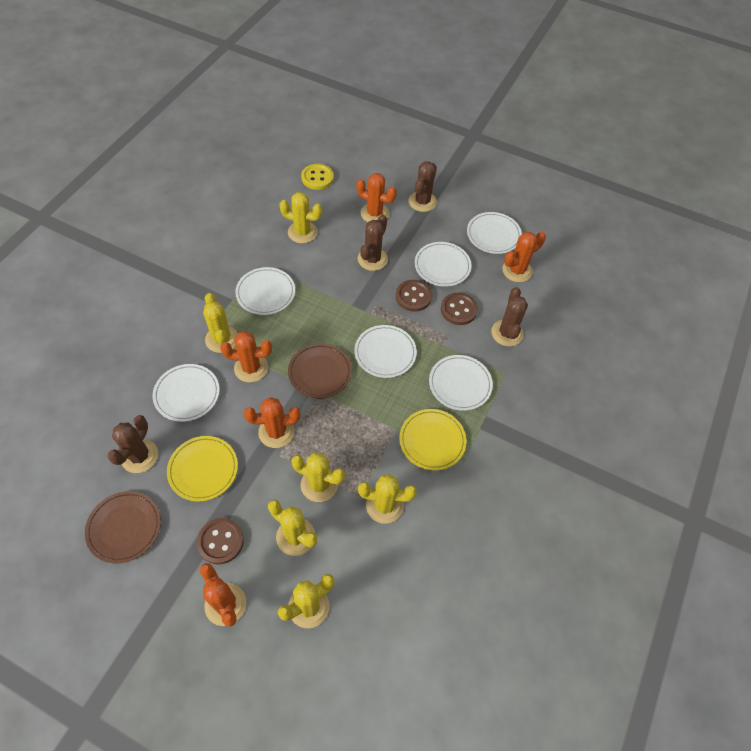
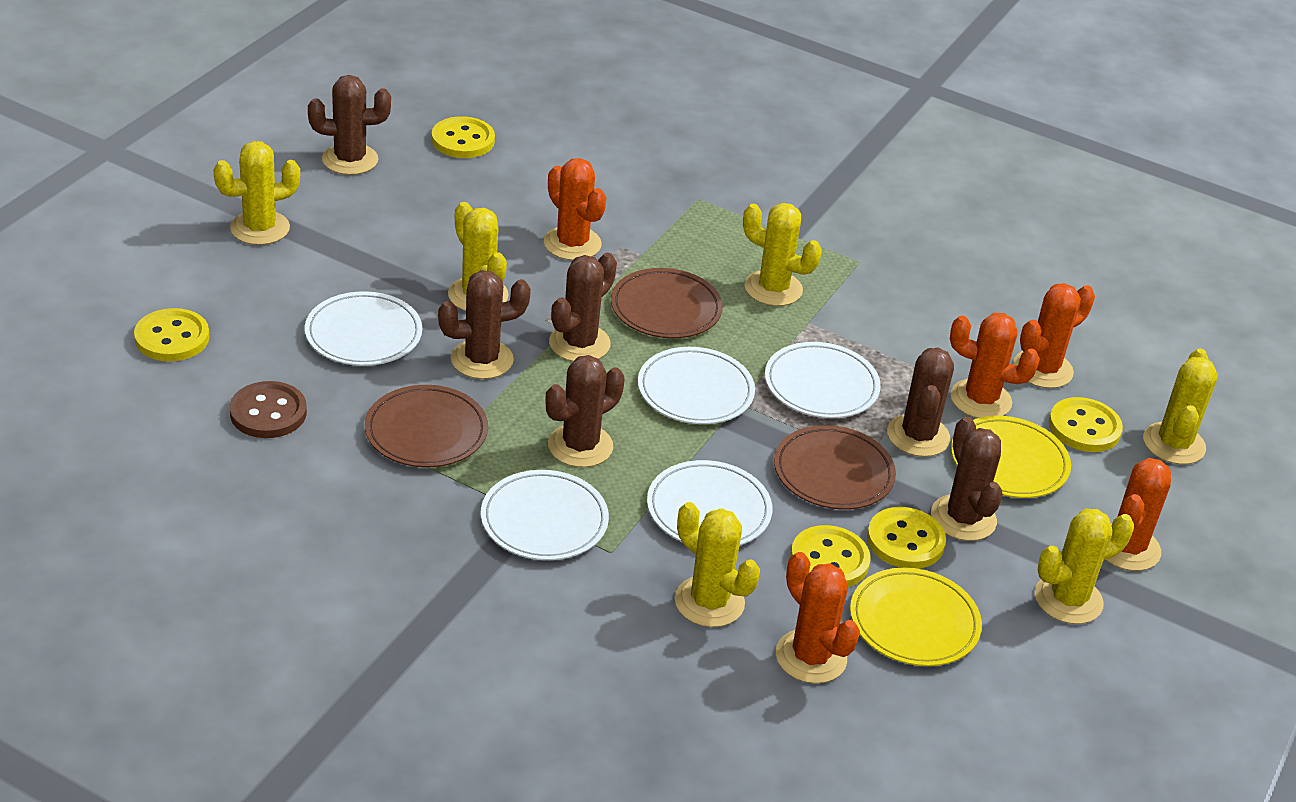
brown button: 3 -> 1
brown cactus: 4 -> 6
brown plate: 2 -> 3
white plate: 6 -> 5
yellow button: 1 -> 5

